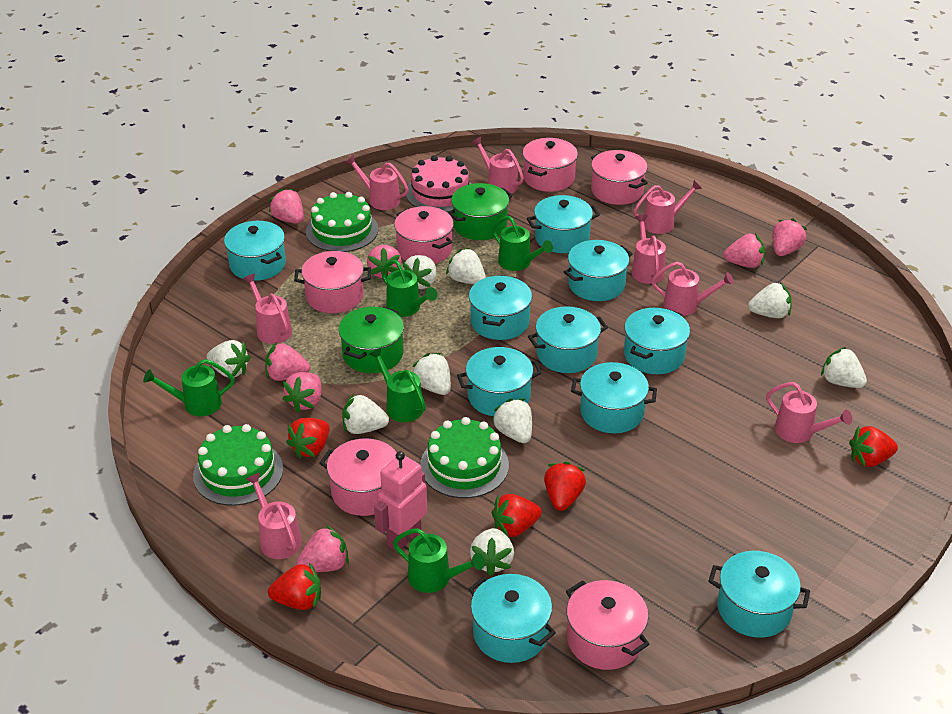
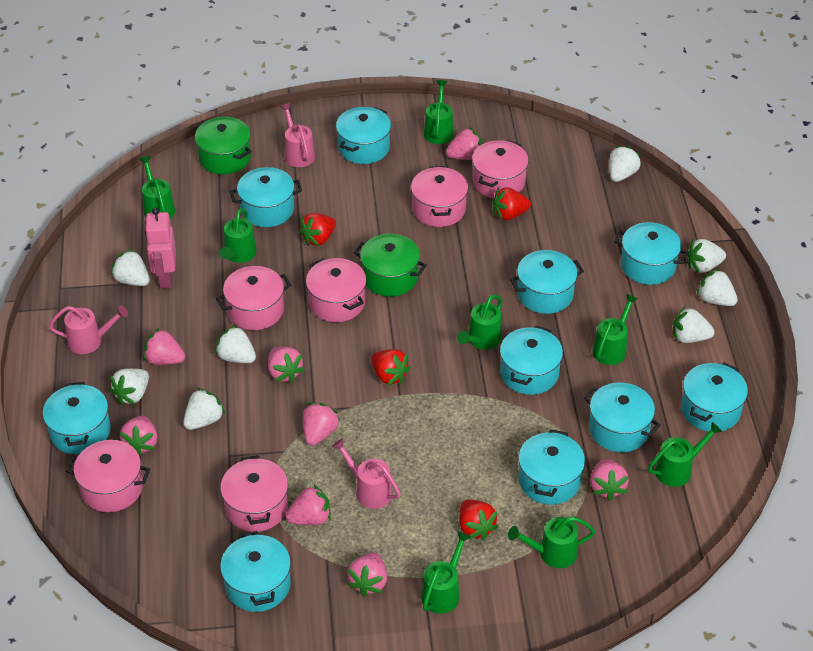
green cake: 3 -> 0
green watering can: 5 -> 8
pink cake: 1 -> 0
pink strawberry: 7 -> 8
pink watering can: 8 -> 3
red strawberry: 5 -> 4
white strawberry: 9 -> 8

